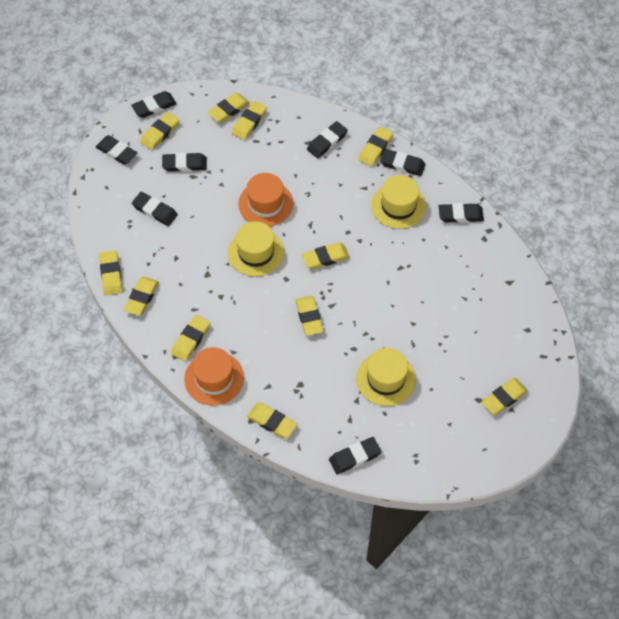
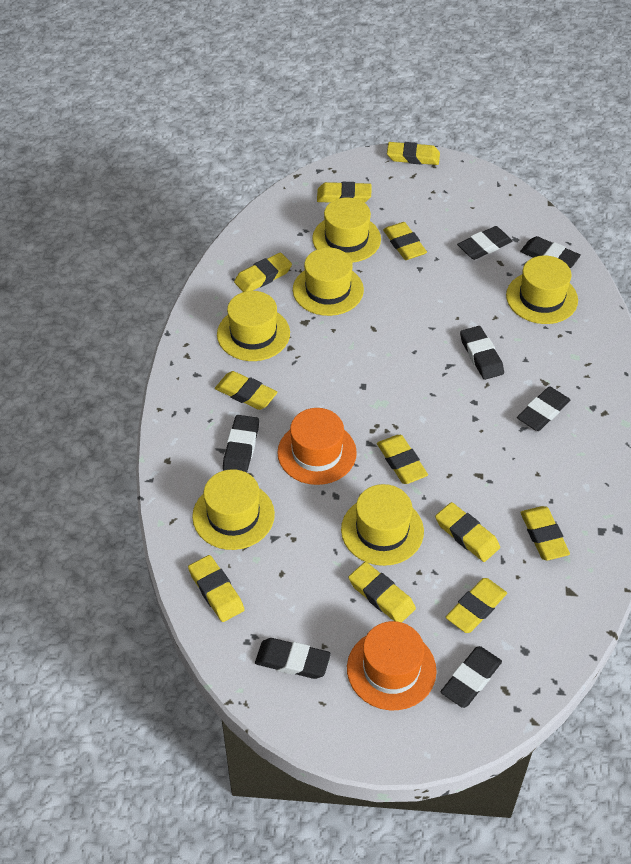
black eraser: 8 -> 7
yellow hat: 3 -> 6

